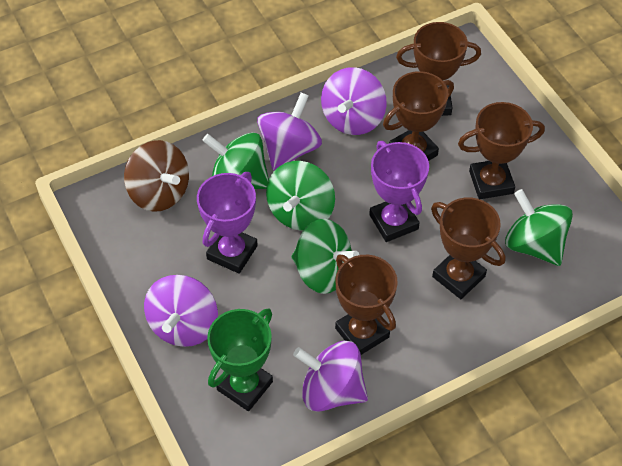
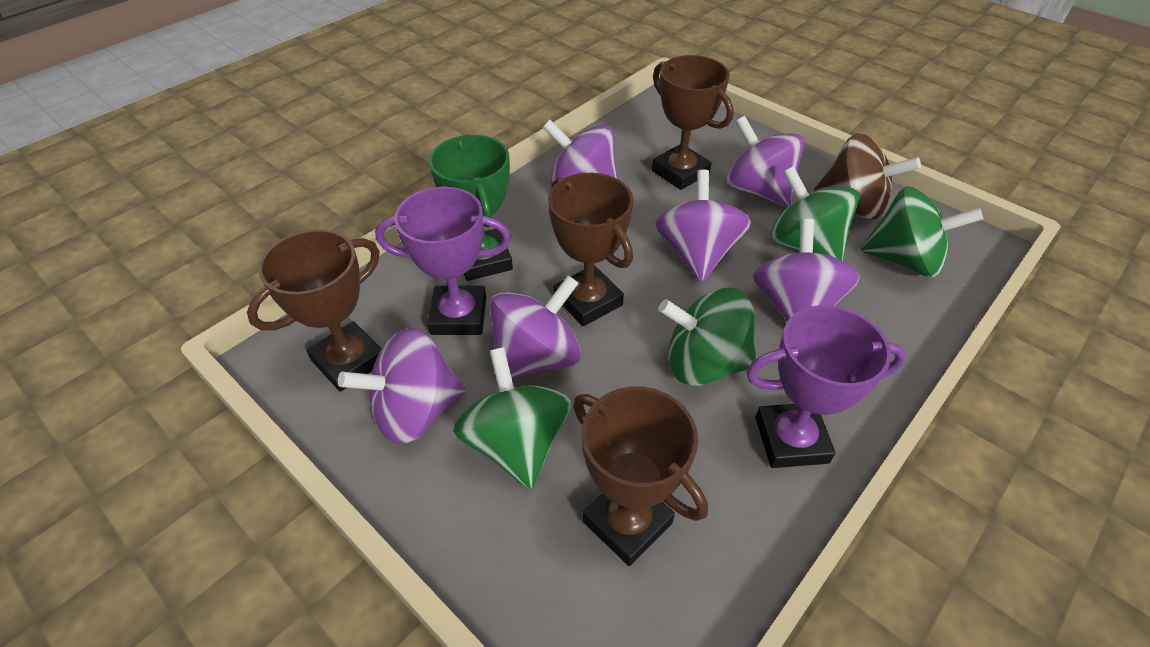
brown trophy: 5 -> 4
purple spinning top: 4 -> 6

